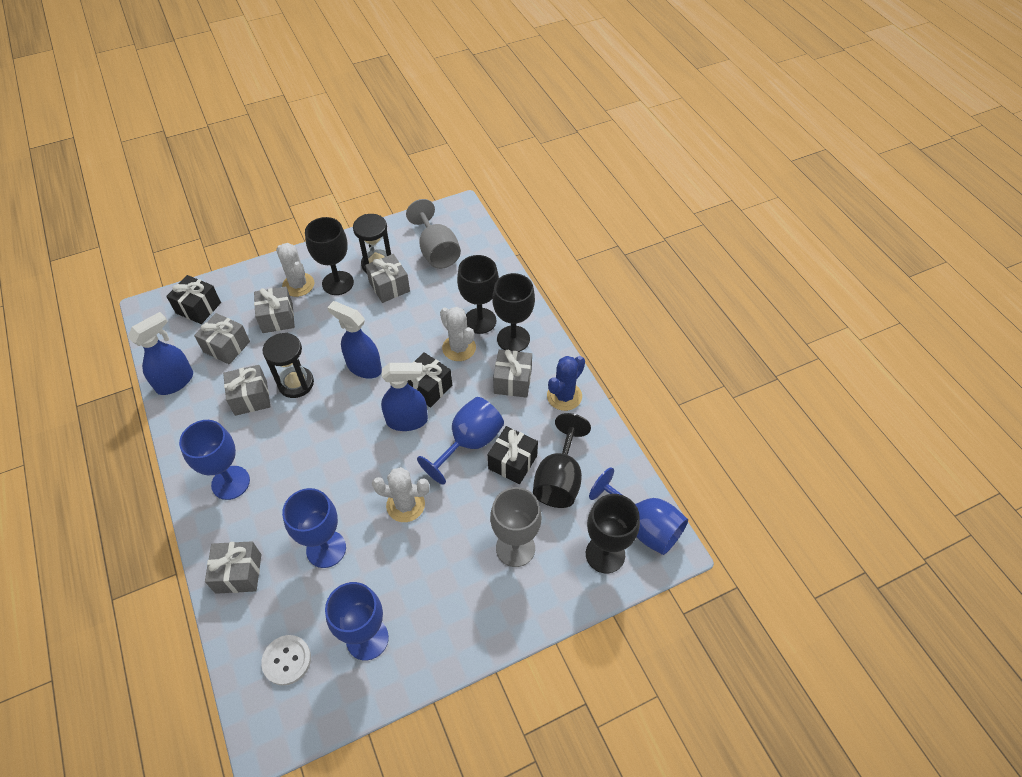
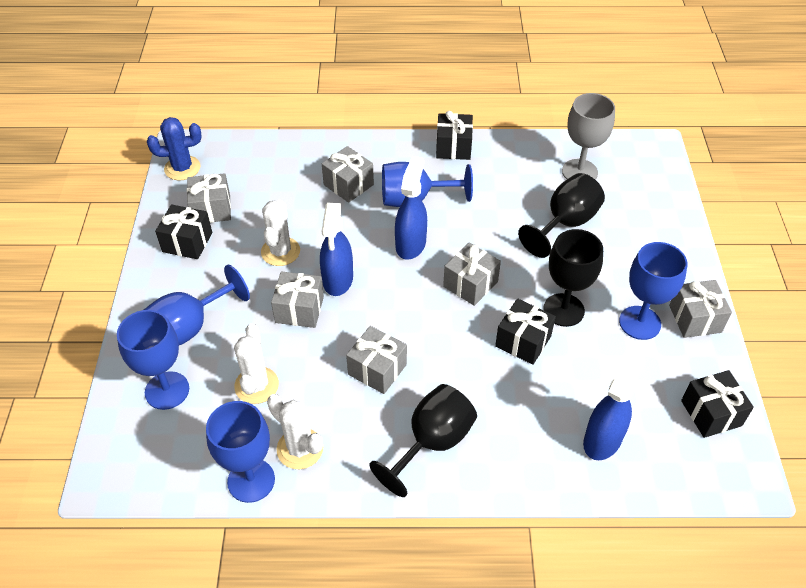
black gift: 3 -> 4
black goblet: 5 -> 3
black hourglass: 2 -> 0
grey goblet: 2 -> 1
white button: 1 -> 0

